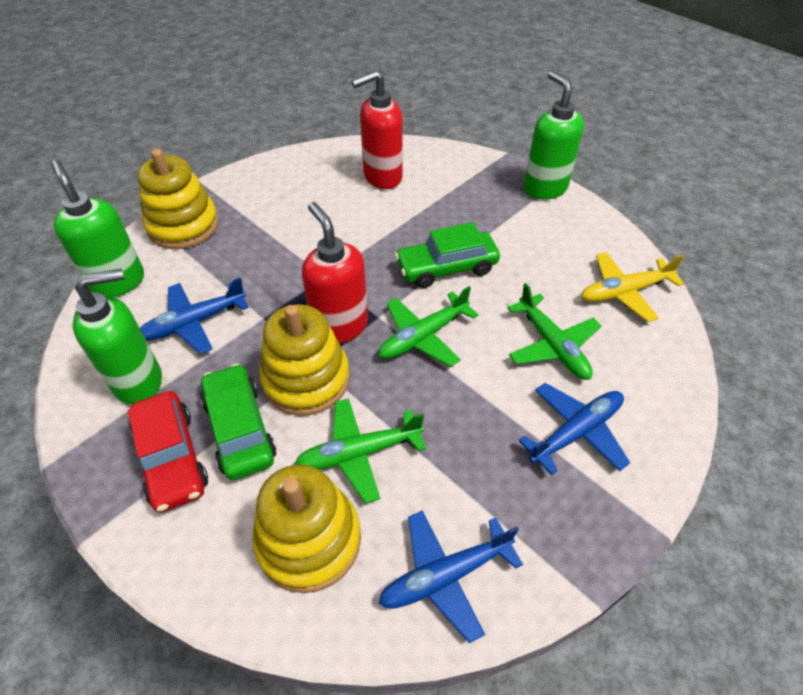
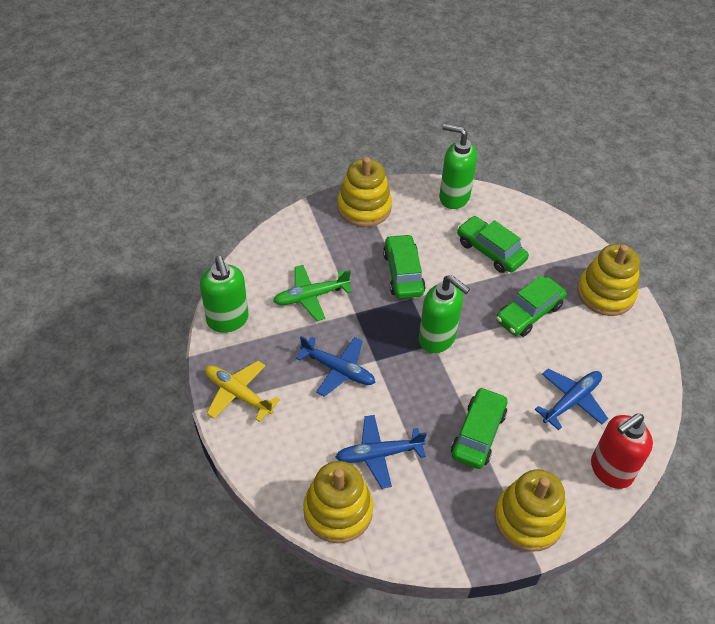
green car: 2 -> 4
green plane: 3 -> 1
red car: 1 -> 0
red soap dispenser: 2 -> 1
yellow stacking toy: 3 -> 4

